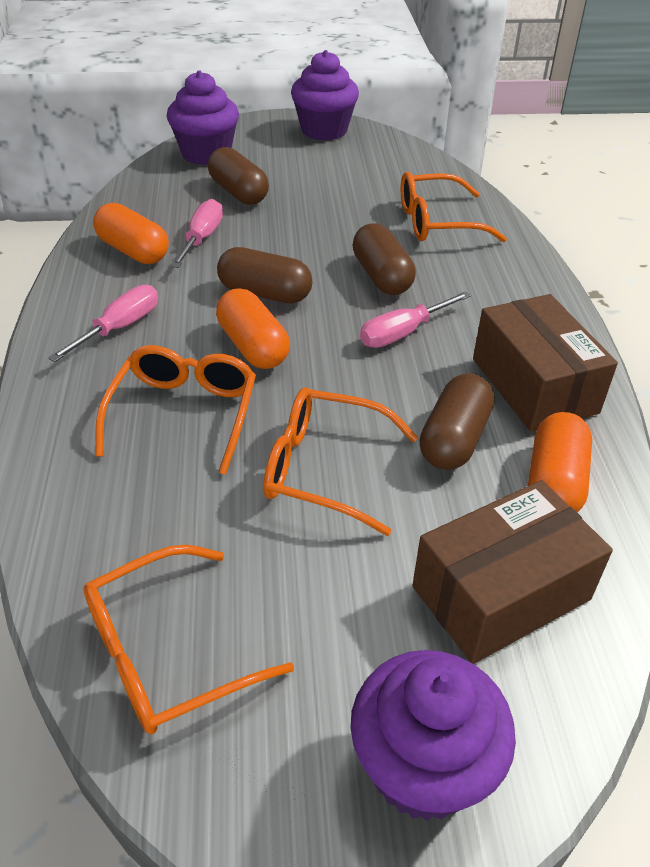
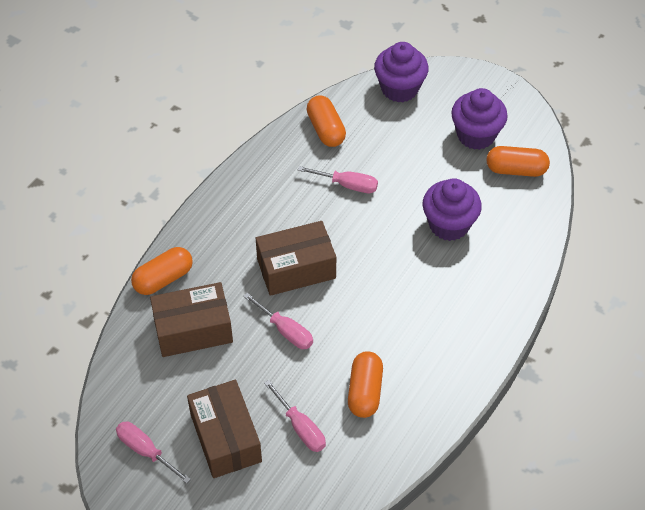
brown box: 2 -> 3
brown capsule: 4 -> 0
orange capsule: 3 -> 4
orange glasses: 4 -> 0
pink screwdriver: 3 -> 4

